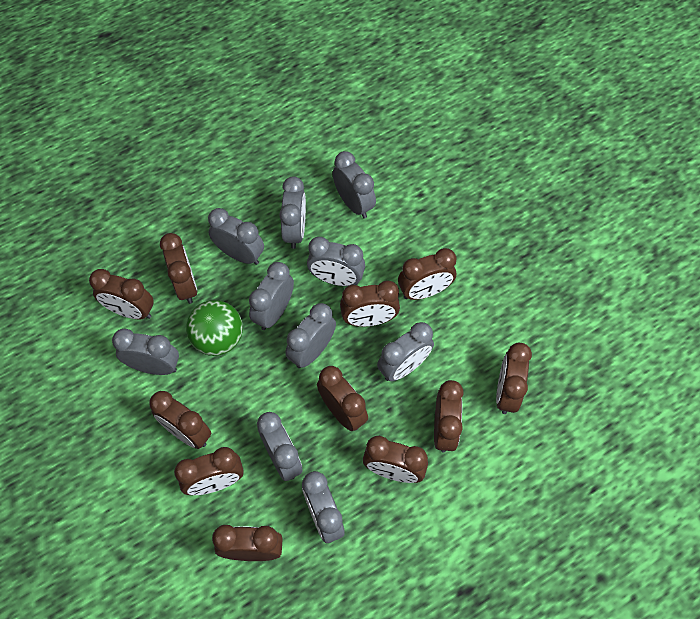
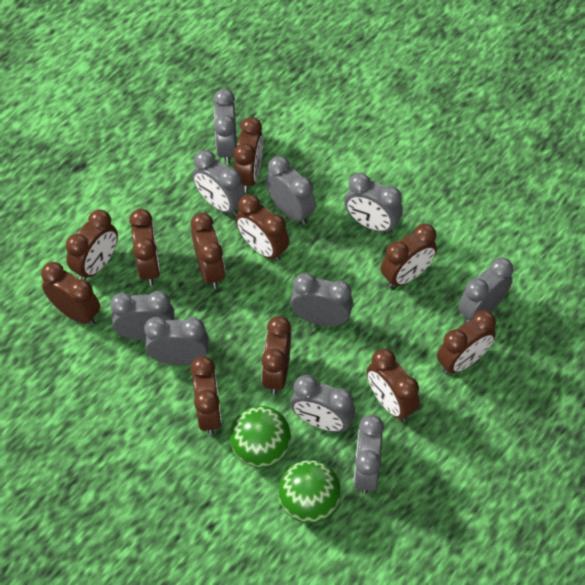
green ball: 1 -> 2

